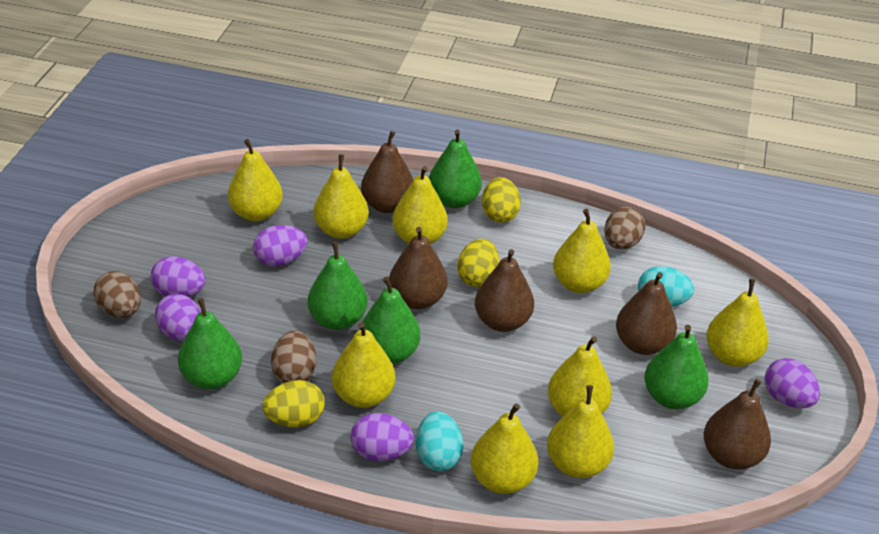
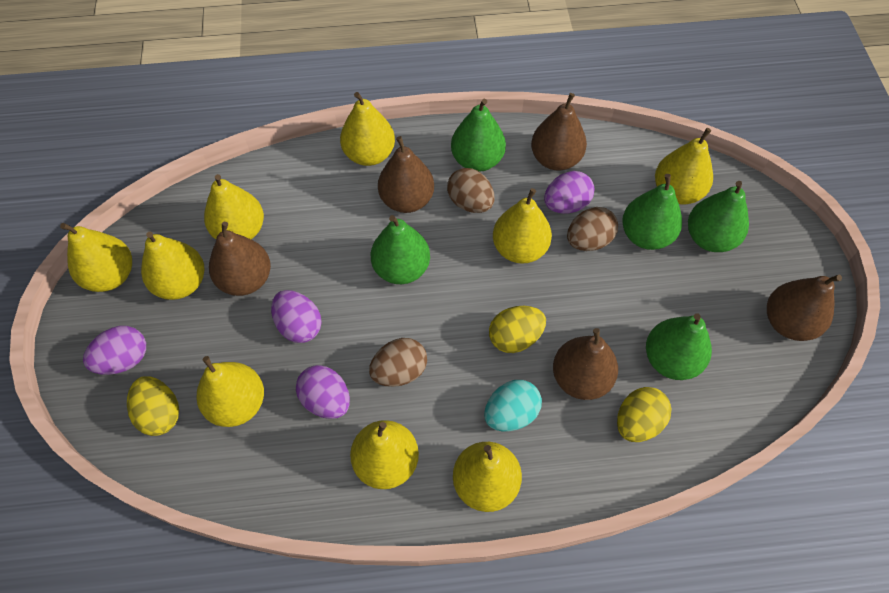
purple egg: 5 -> 4
turquoise egg: 2 -> 1

